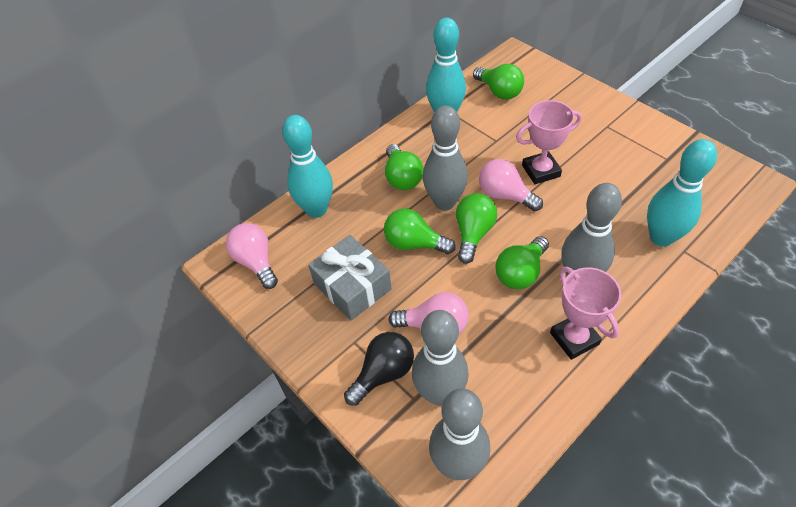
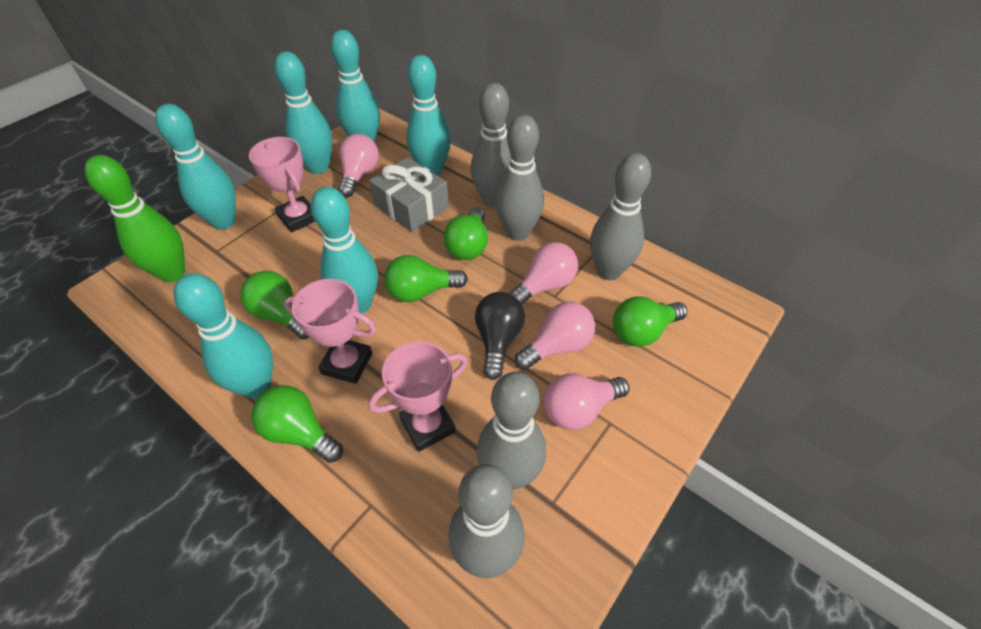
green bowling pin: 0 -> 1
grey bowling pin: 4 -> 5
pink light bulb: 3 -> 4
pink trophy: 2 -> 3
turquoise bowling pin: 3 -> 6

